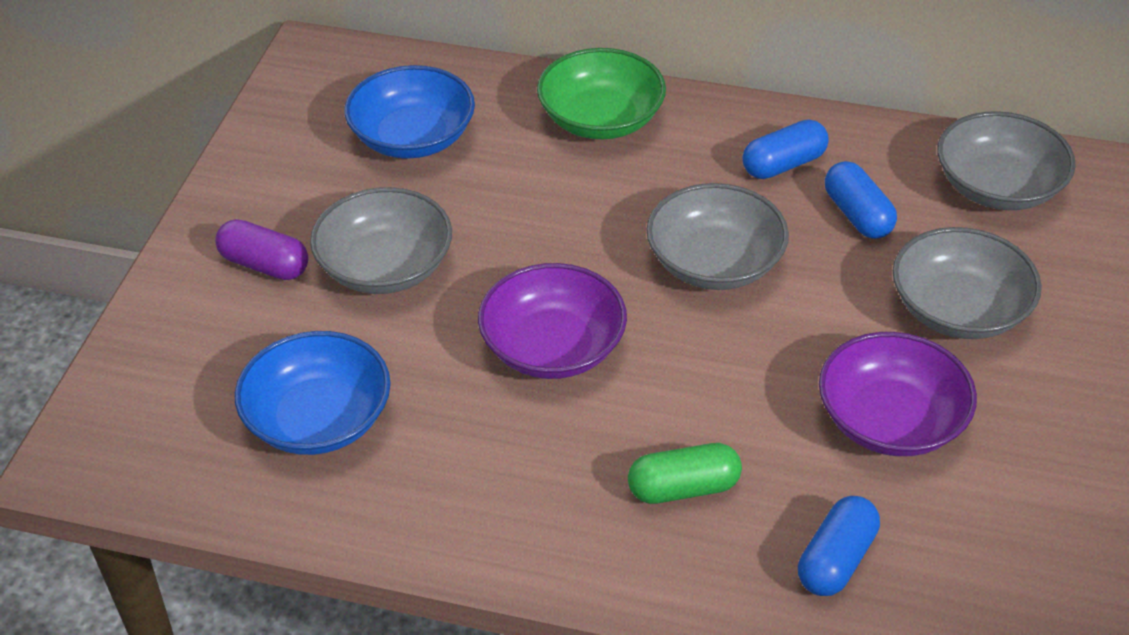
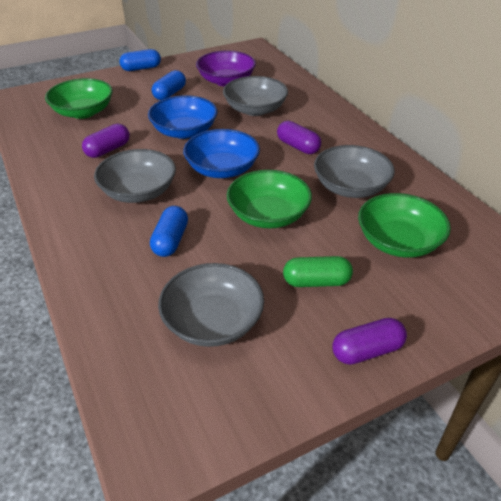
green bowl: 1 -> 3
purple bowl: 2 -> 1
purple capsule: 1 -> 3

